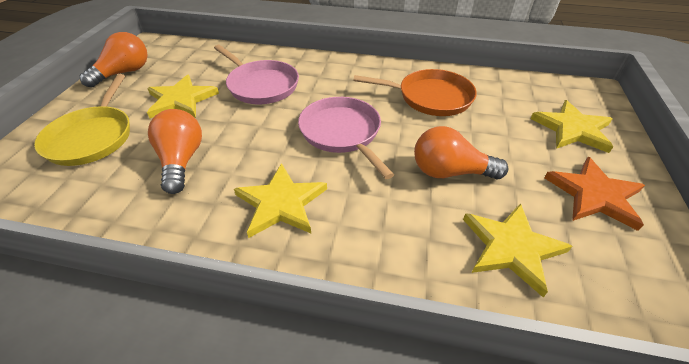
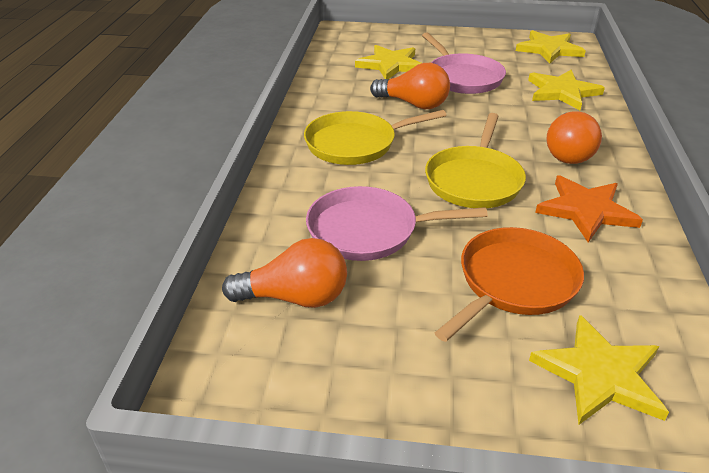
yellow pan: 1 -> 2

